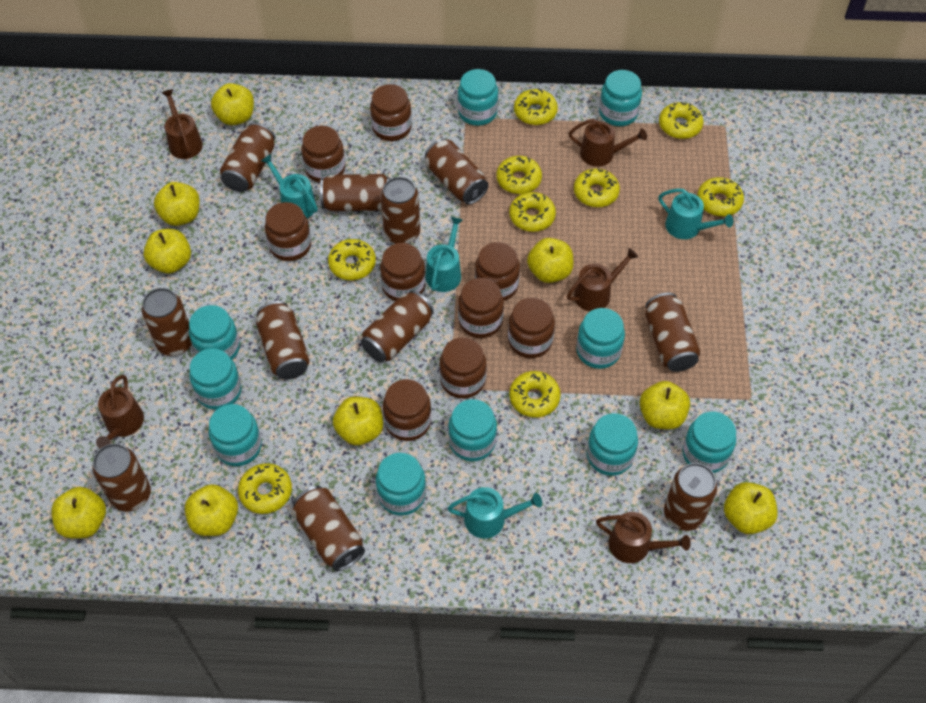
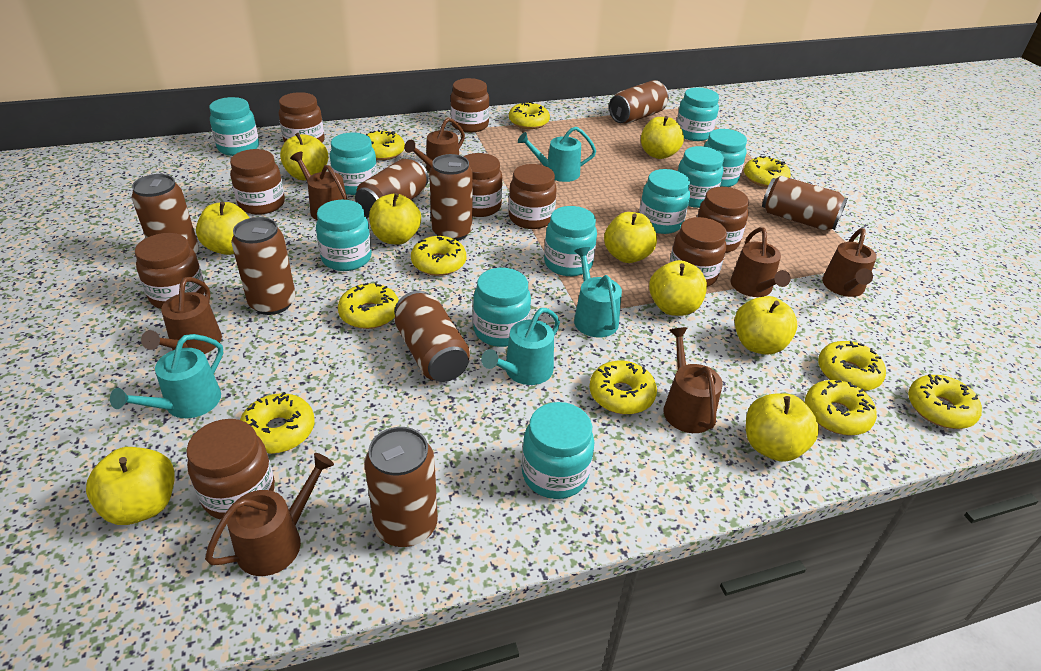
brown can: 11 -> 8
brown watering can: 5 -> 7
yellow donut: 9 -> 10

